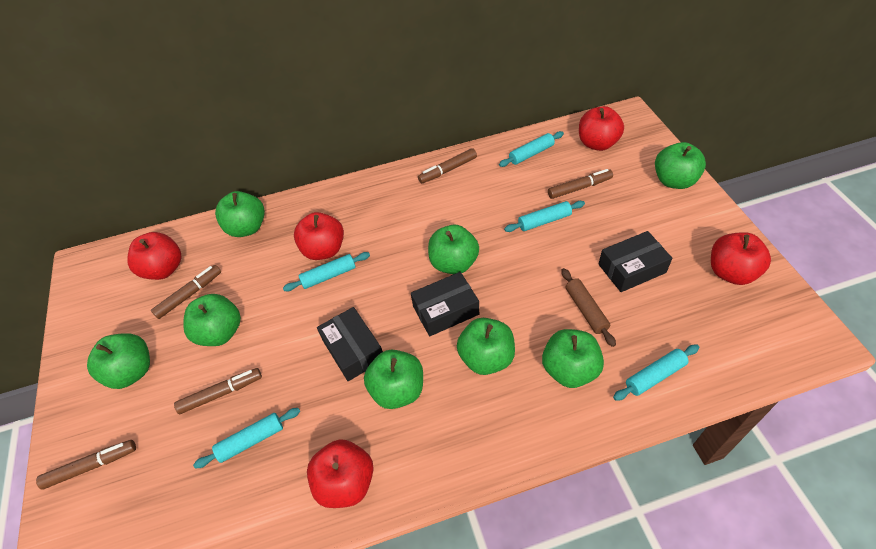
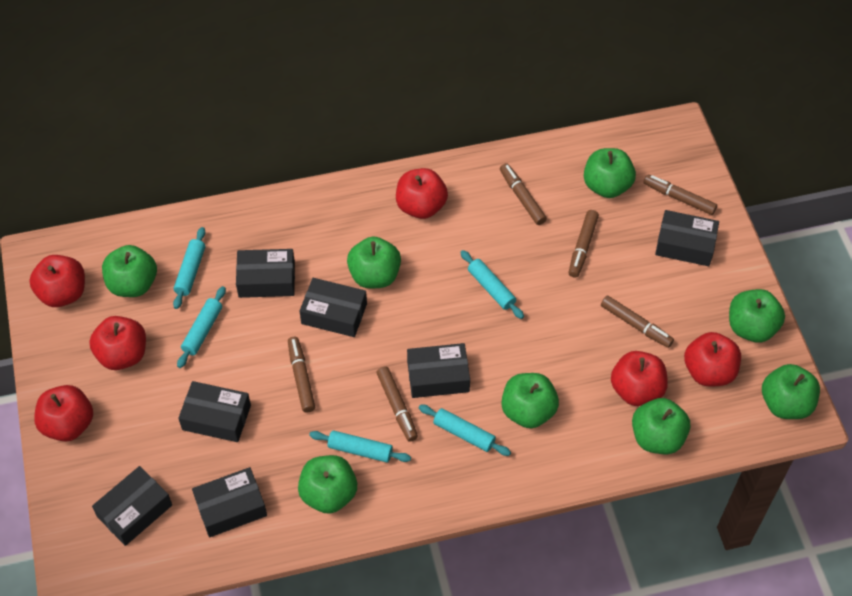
black box: 3 -> 7
brown marker: 5 -> 6
brown rolling pin: 1 -> 0
red apple: 5 -> 6

